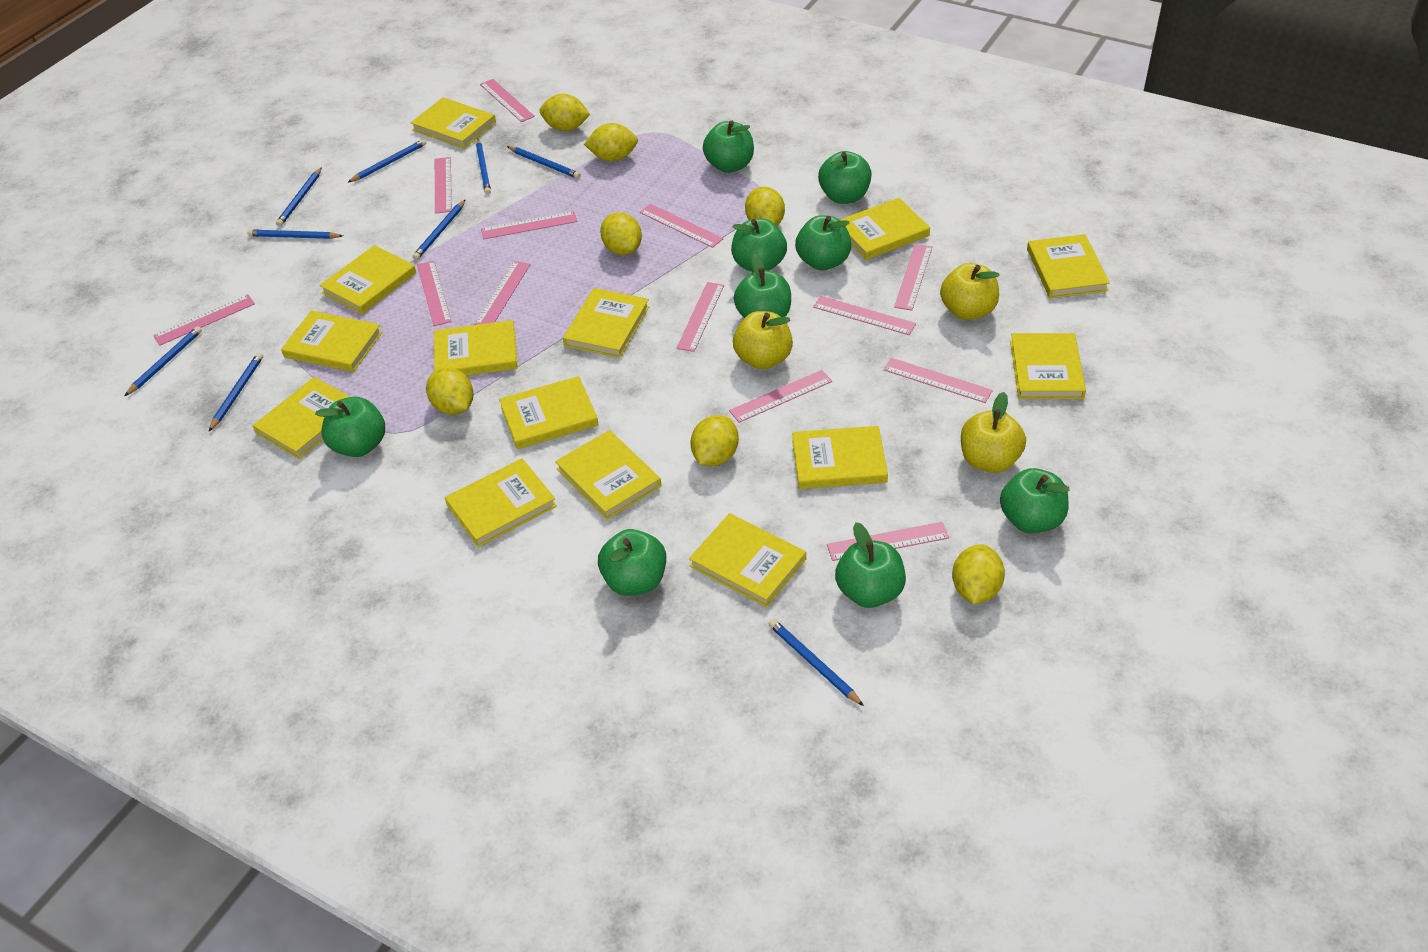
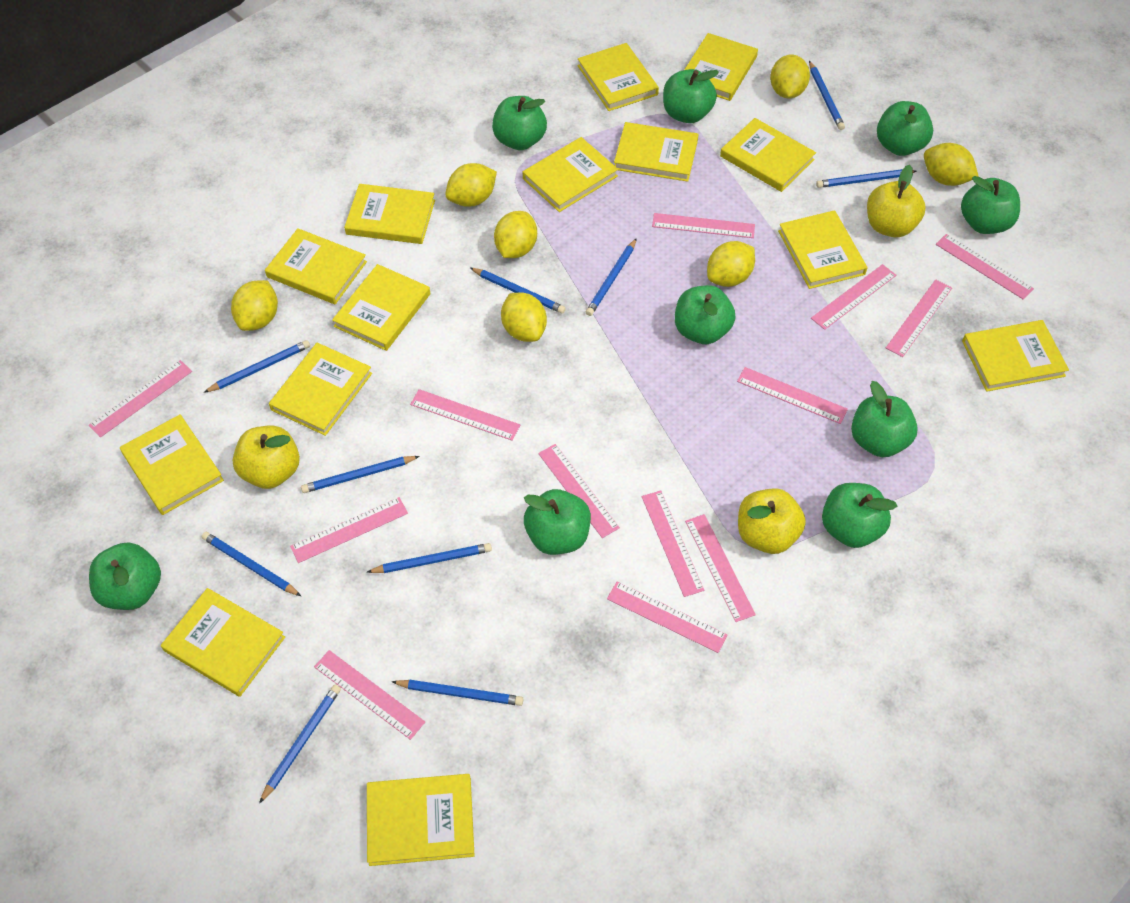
blue pencil: 9 -> 10

